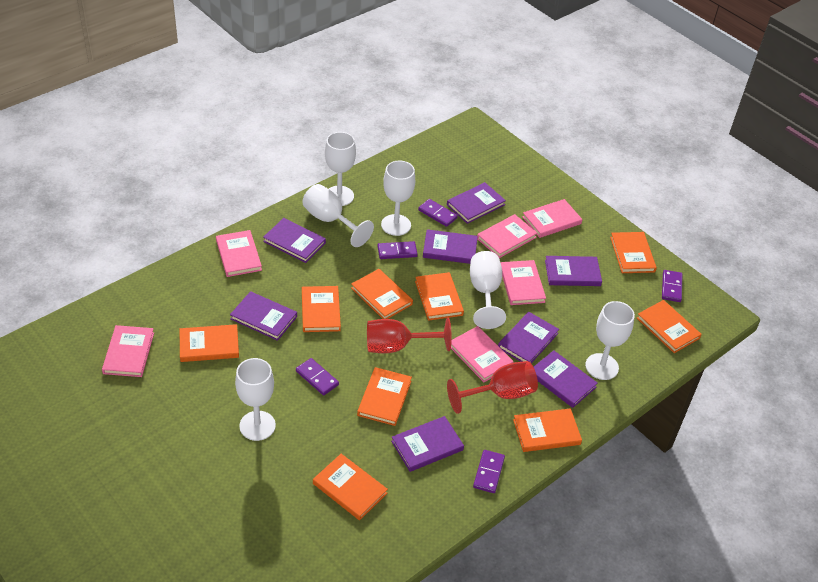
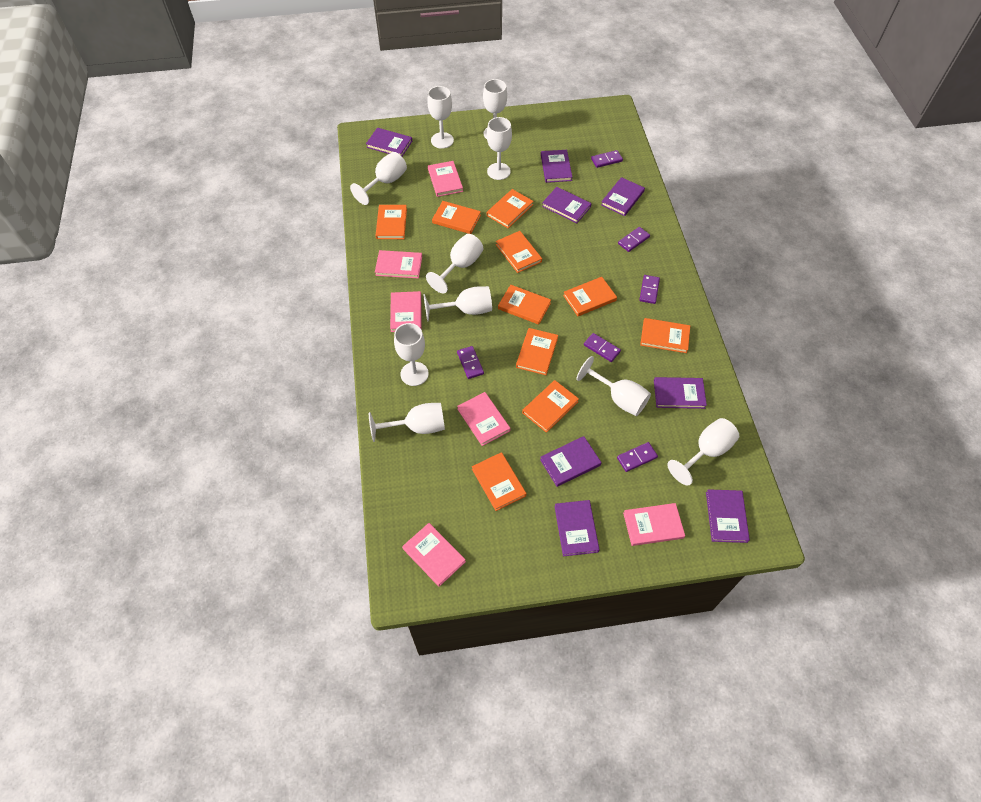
orange book: 9 -> 10
purple domino: 5 -> 6
red goblet: 2 -> 0
white goblet: 6 -> 10

